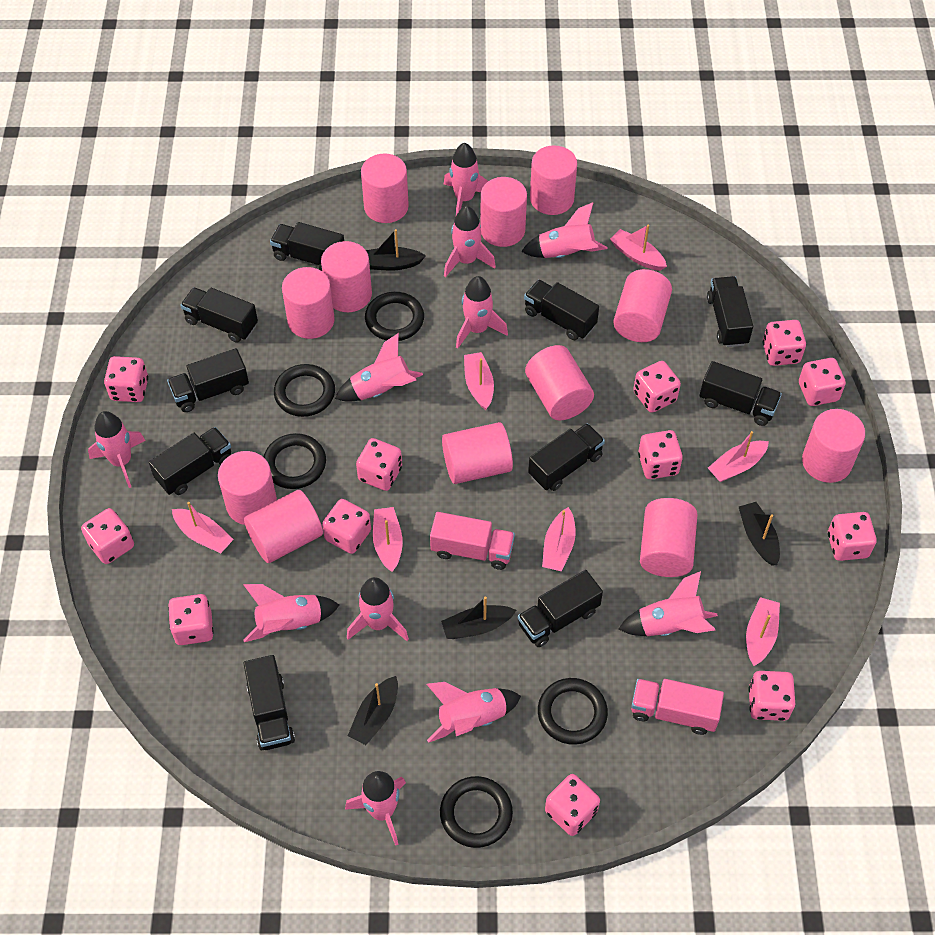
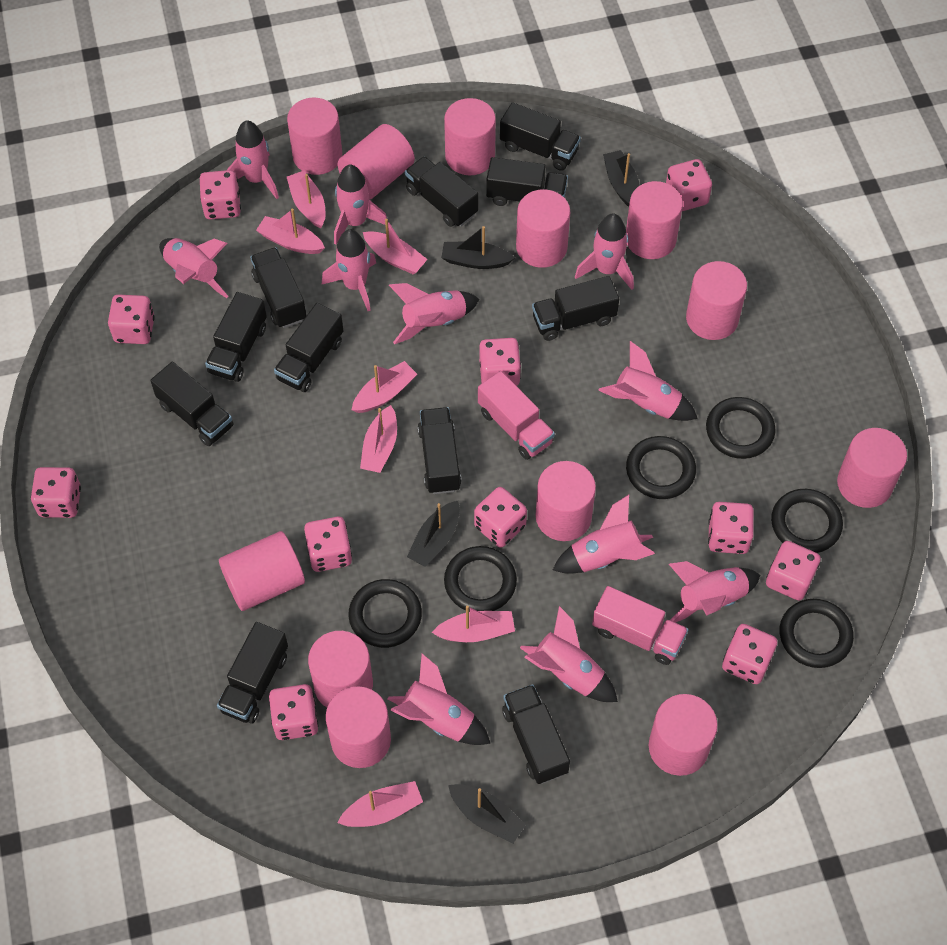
black ring: 5 -> 6
black truck: 10 -> 11
pink dice: 12 -> 11

